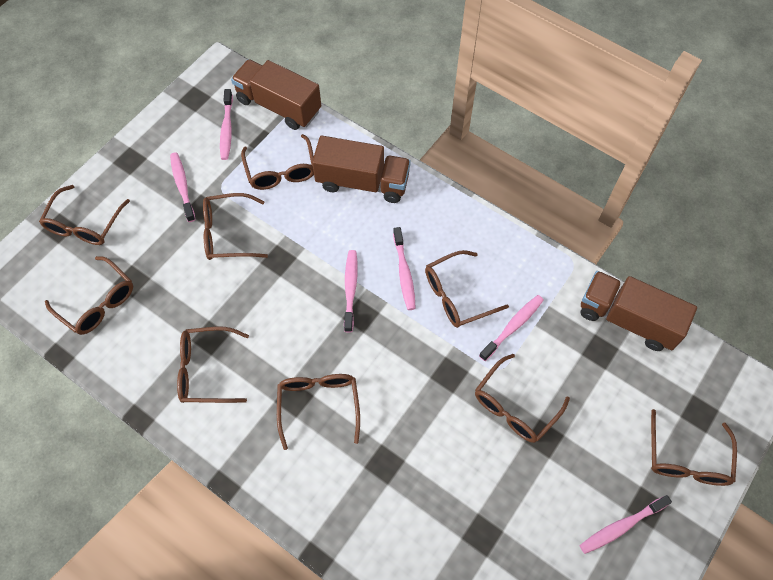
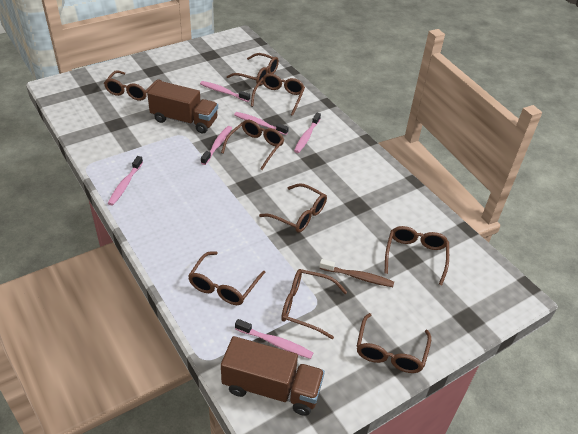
brown toothbrush: 0 -> 1
brown truck: 3 -> 2

